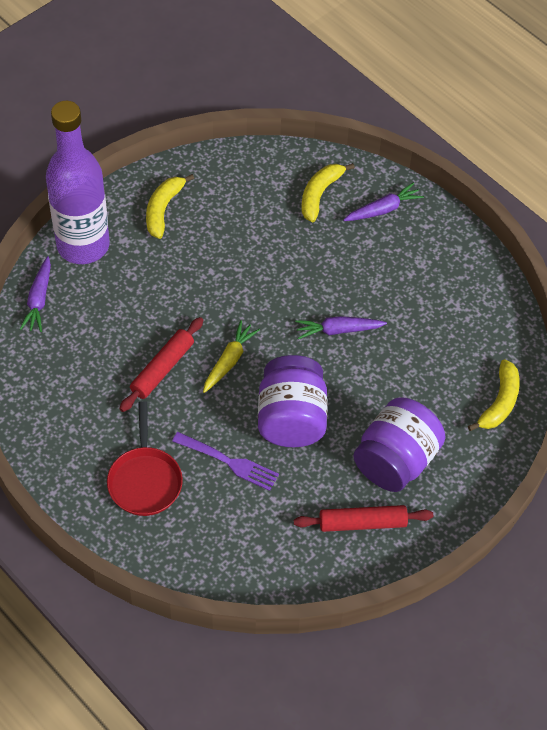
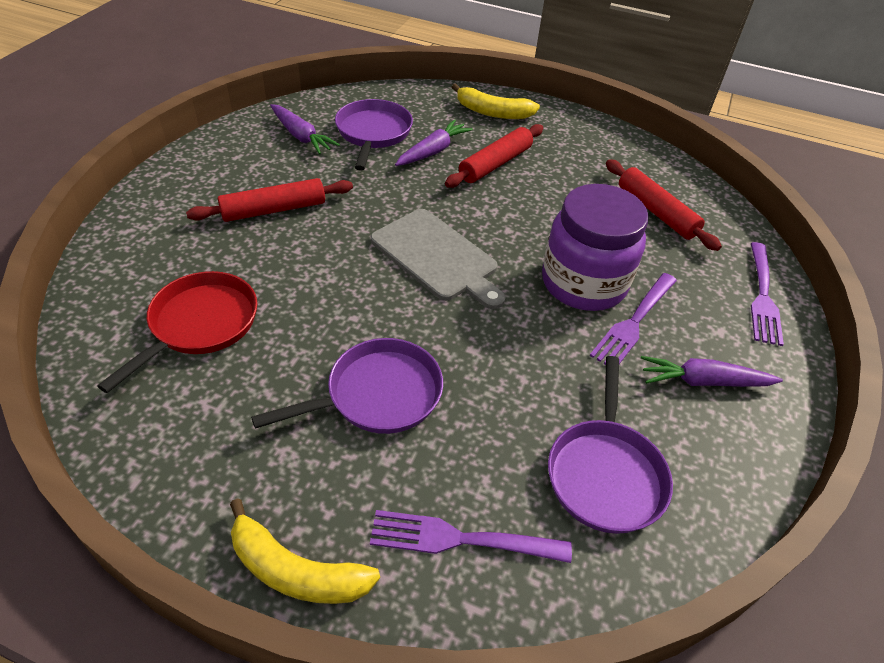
grey cutting board: 0 -> 1
purple bottle: 1 -> 0
purple fork: 1 -> 3
purple jar: 2 -> 1
purple pan: 0 -> 3
red rolling pin: 2 -> 3
yellow banana: 3 -> 2
yellow carrot: 1 -> 0

